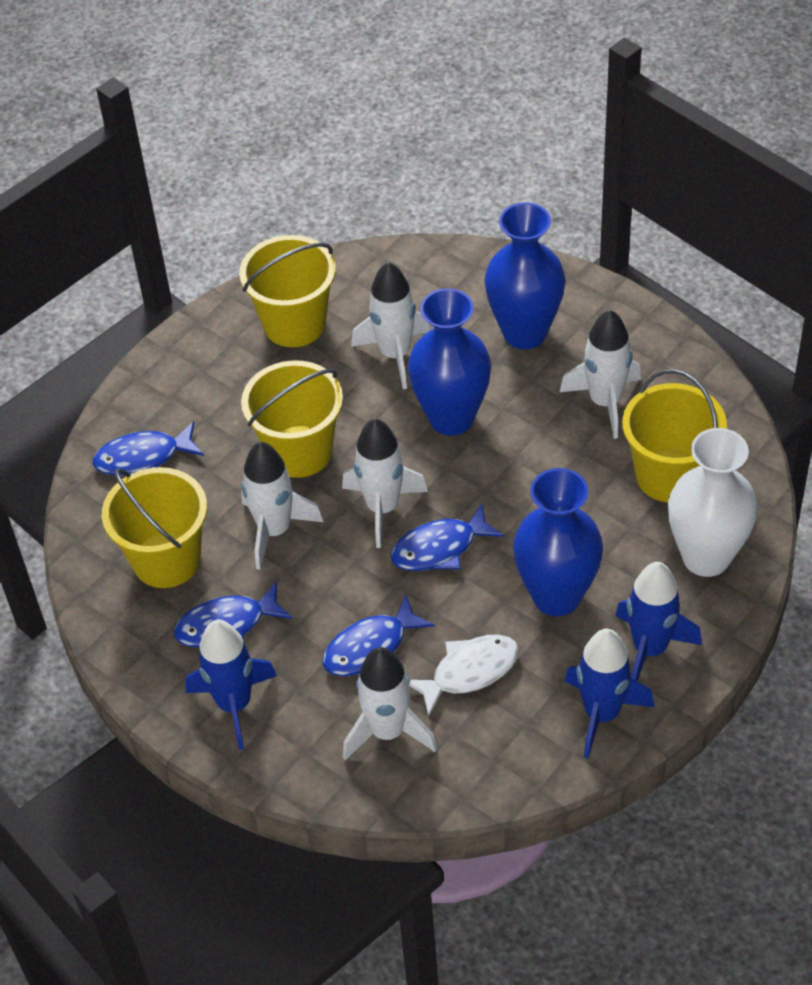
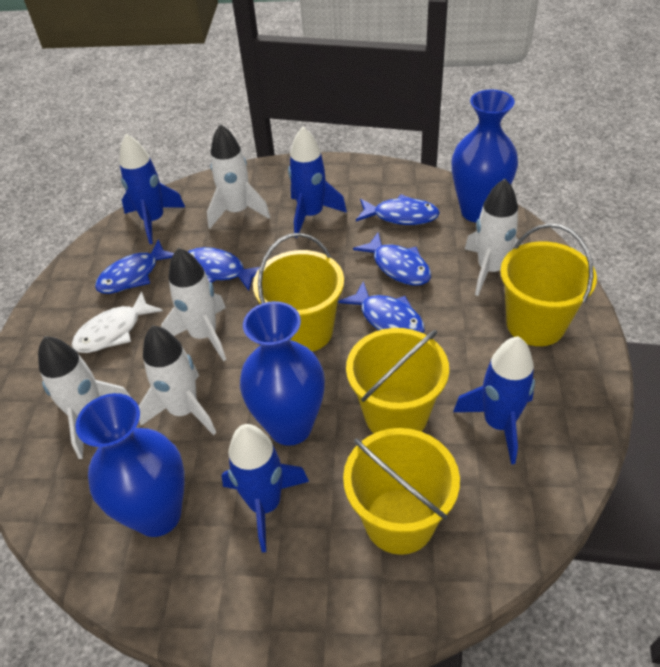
blue fish: 4 -> 5
blue rocket: 3 -> 4
white vase: 1 -> 0

